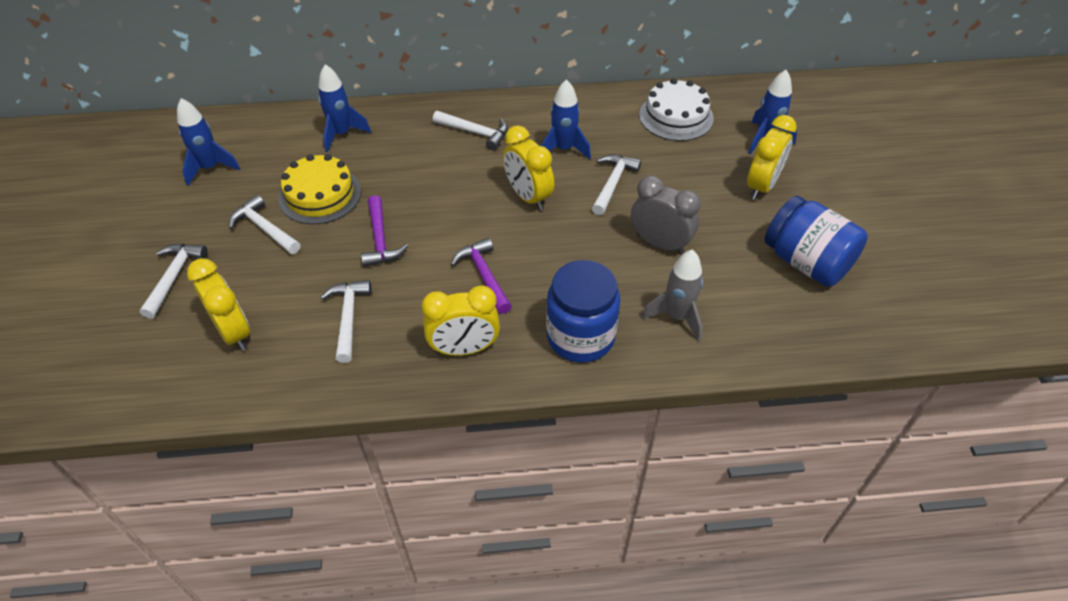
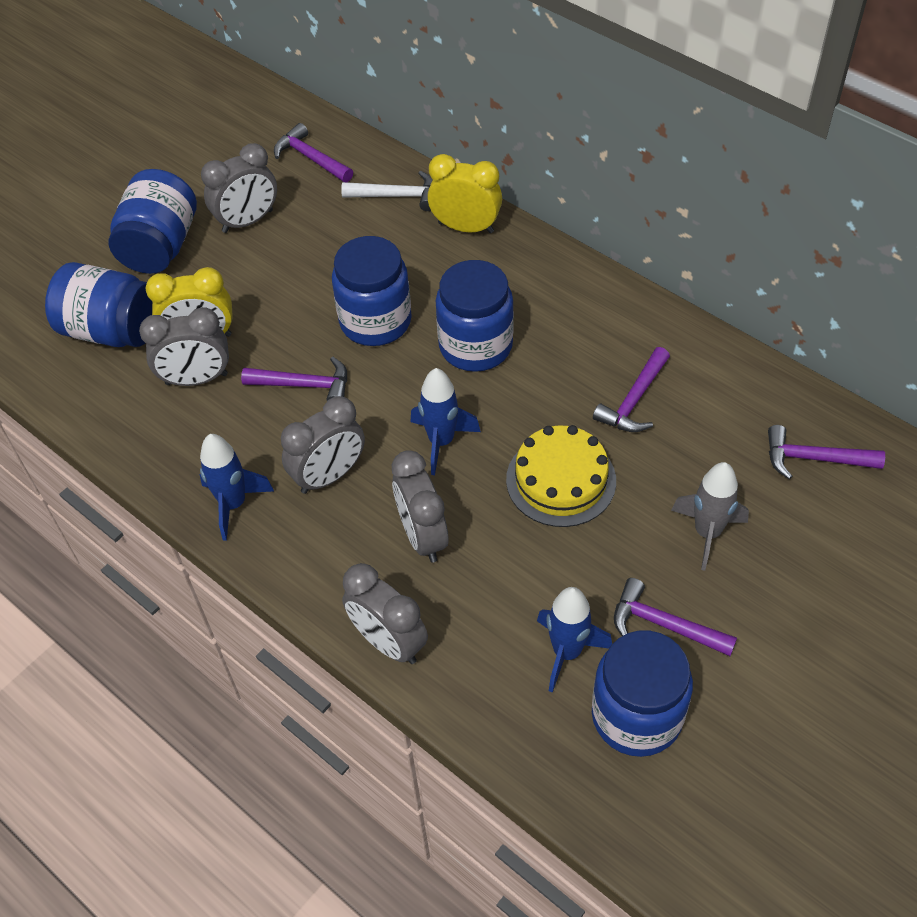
blue jar: 2 -> 5
blue rocket: 4 -> 3
grey clock: 1 -> 5
purple hammer: 2 -> 5
white cake: 1 -> 0
white hammer: 5 -> 1
yellow clock: 4 -> 2

